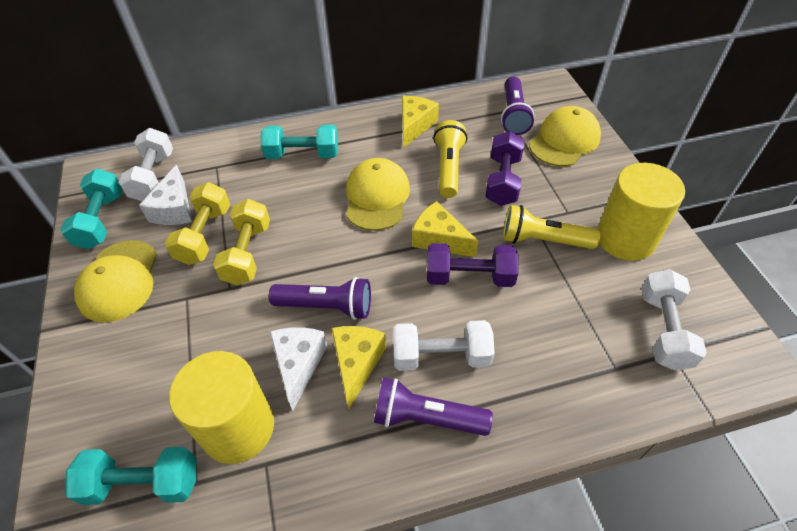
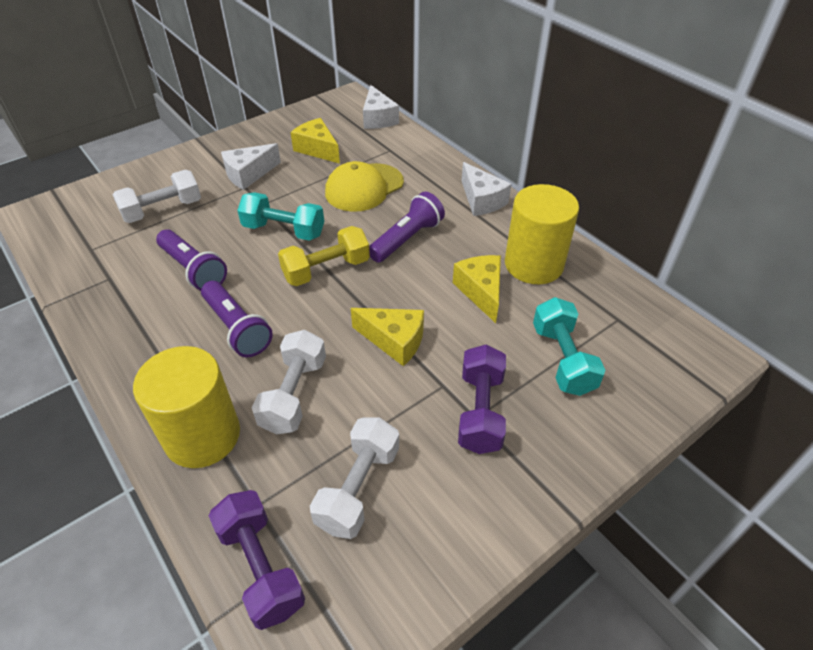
turquoise dumbbell: 3 -> 2
white cheese: 2 -> 3
yellow cap: 3 -> 1
yellow dumbbell: 2 -> 1
yellow flashlight: 2 -> 0

